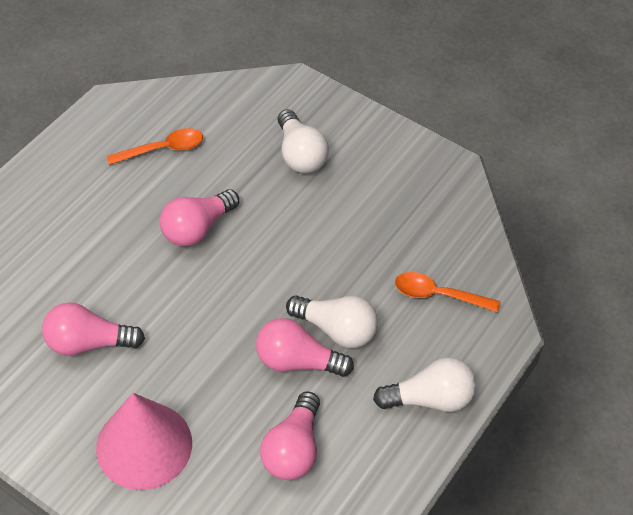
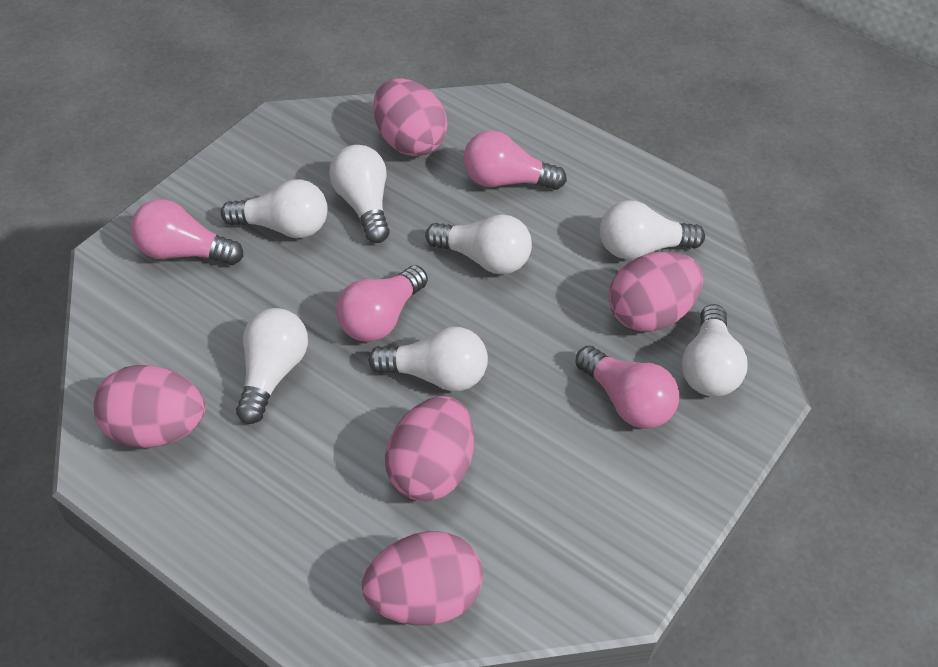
orange spoon: 2 -> 0
pink cone: 1 -> 0
pink egg: 0 -> 5
white light bulb: 3 -> 7

